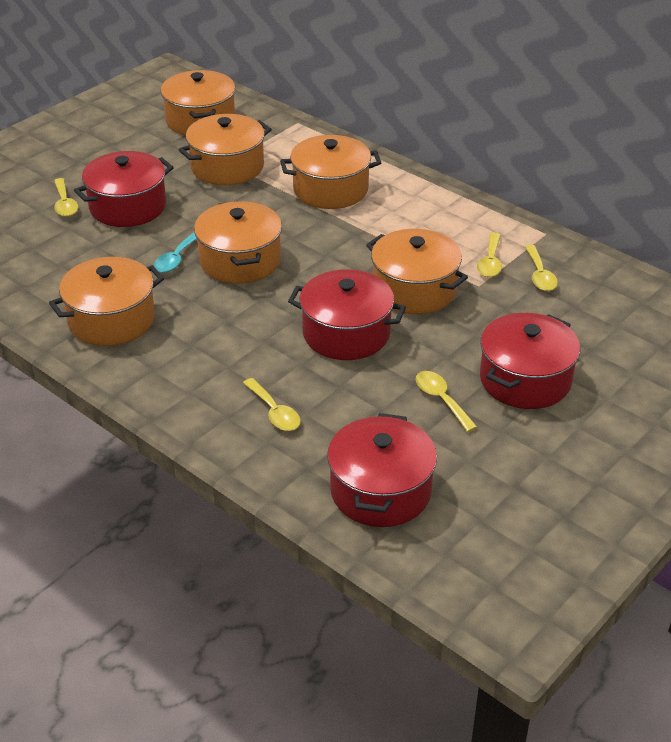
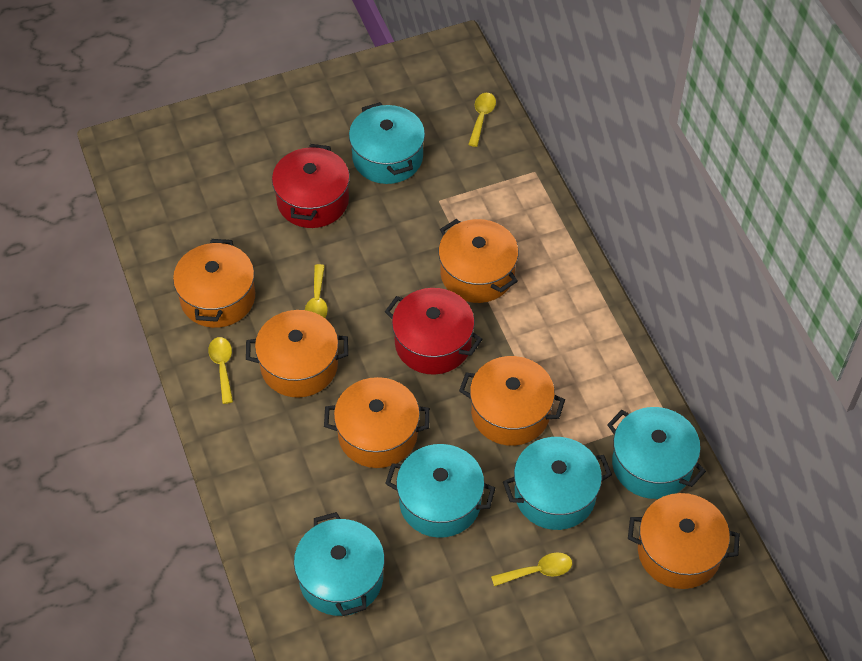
red pot: 4 -> 2
turquoise pot: 0 -> 5
turquoise spoon: 1 -> 0
yellow spoon: 5 -> 4

